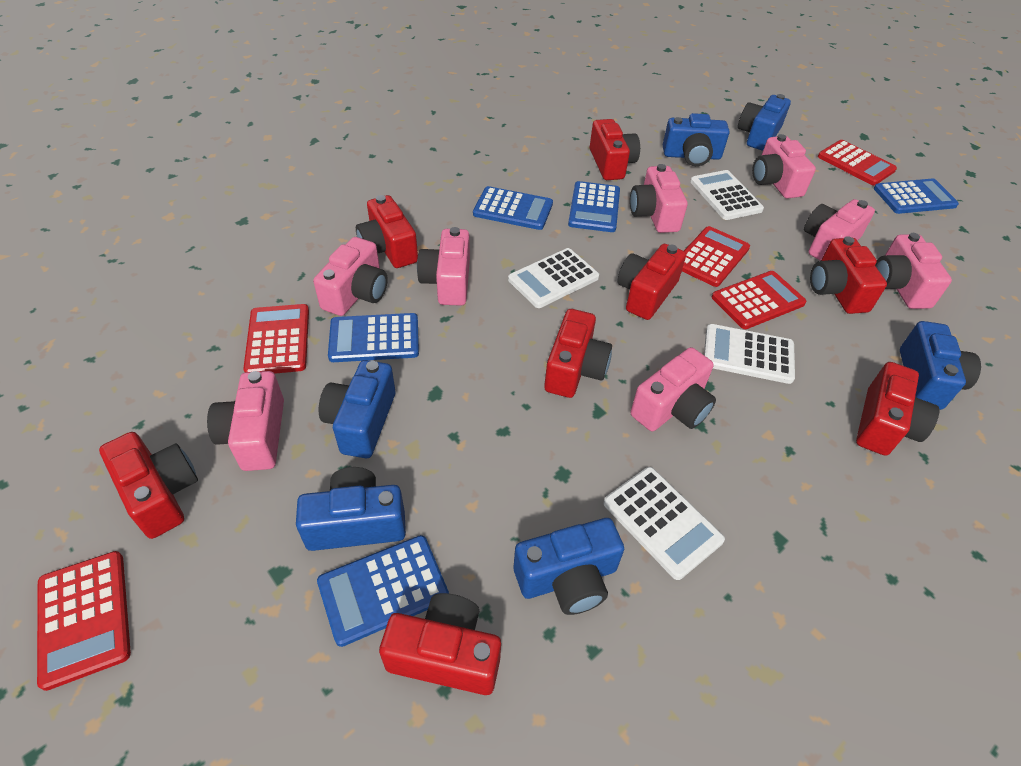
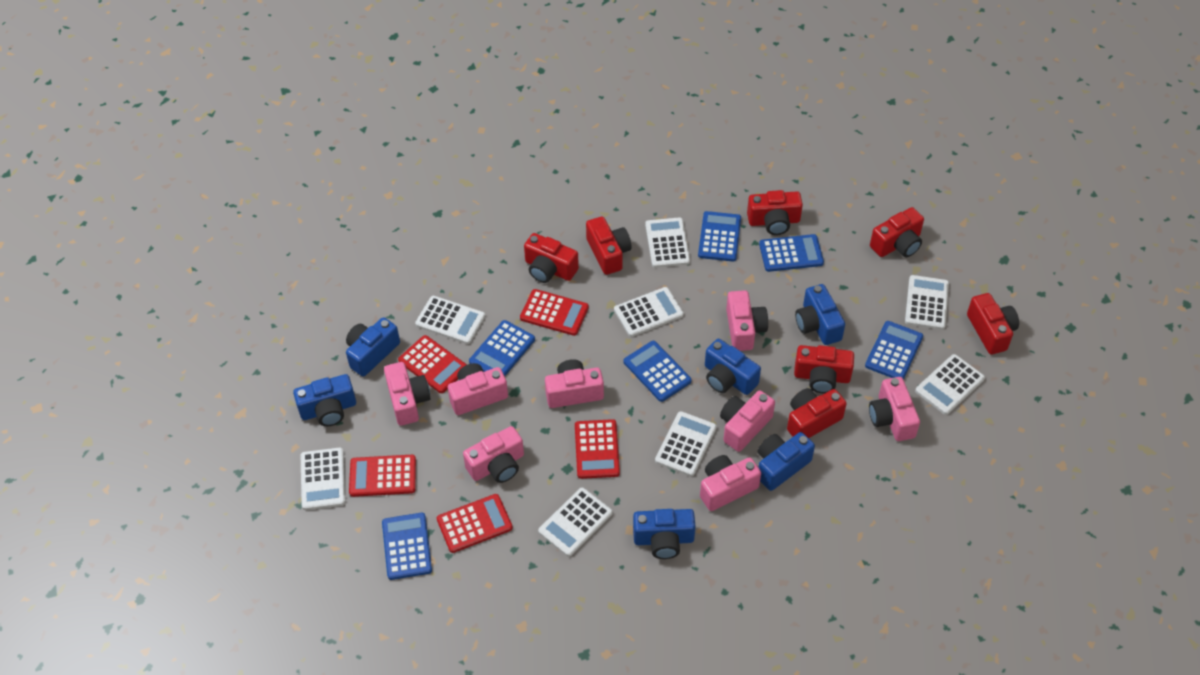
blue calculator: 5 -> 6
red camera: 8 -> 7
white calculator: 4 -> 8

